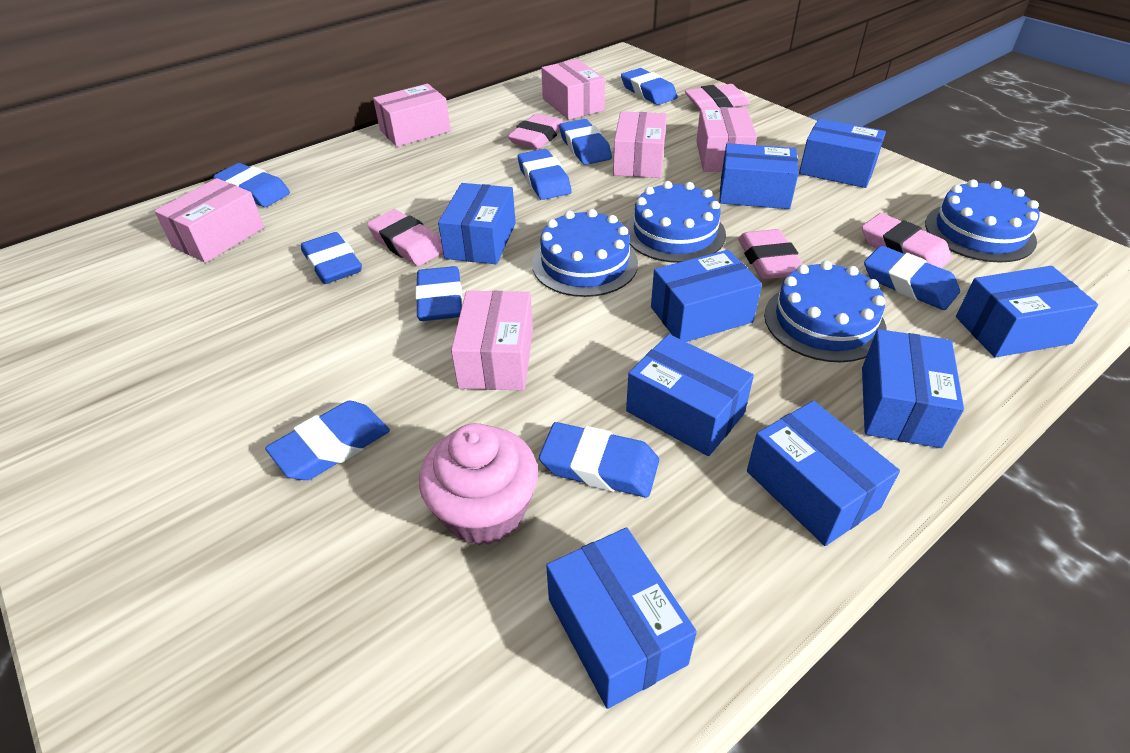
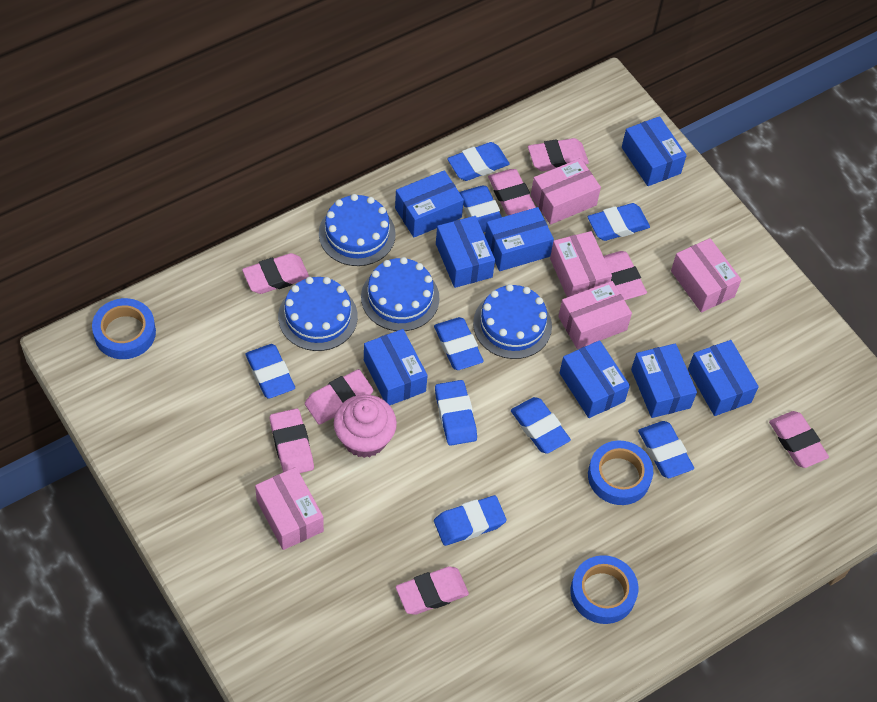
blue box: 9 -> 8
blue tape: 0 -> 3
pink box: 6 -> 5
pink eraser: 5 -> 8

